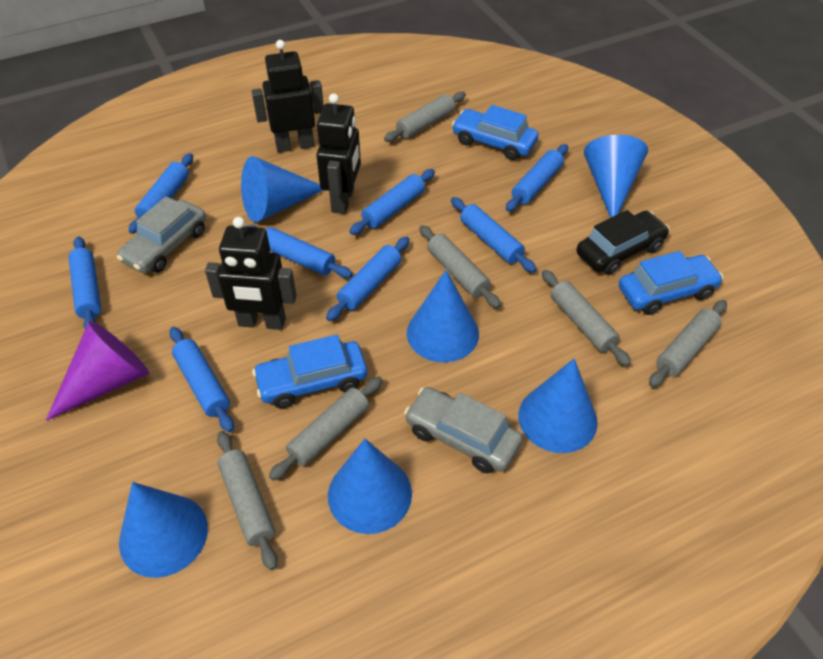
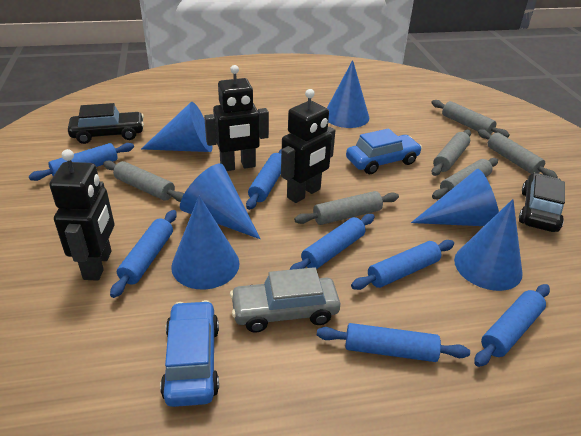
black car: 1 -> 2
blue car: 3 -> 2
blue rolling pin: 8 -> 7
grey car: 2 -> 1
purple cone: 1 -> 0

